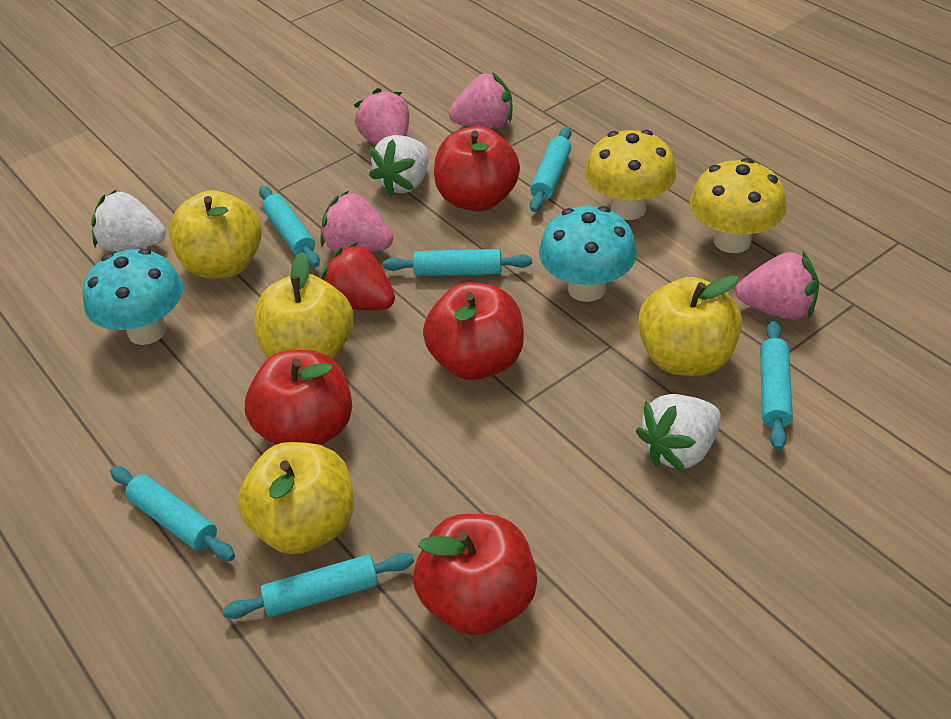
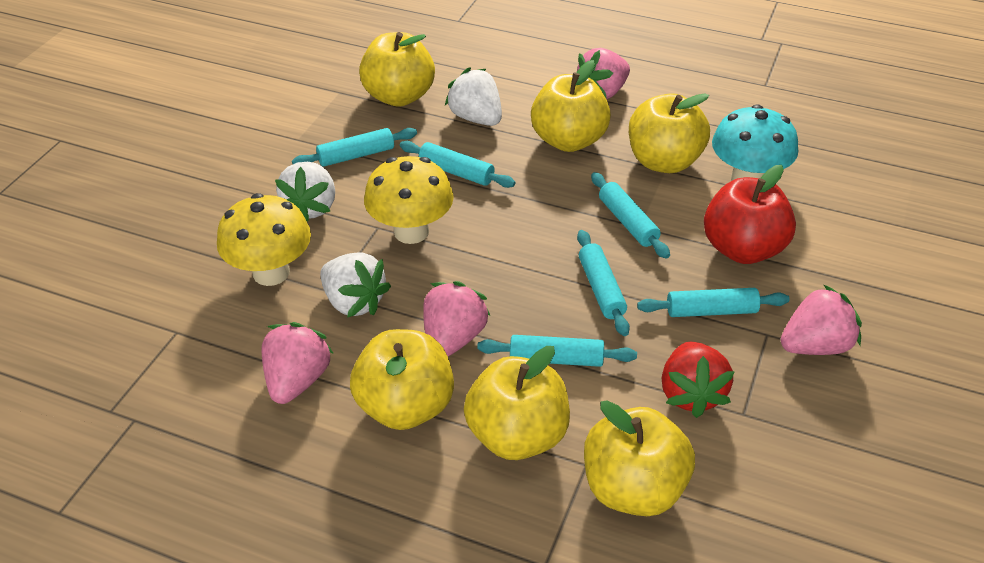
red apple: 4 -> 1
turquoise mushroom: 2 -> 1
yellow apple: 4 -> 6

